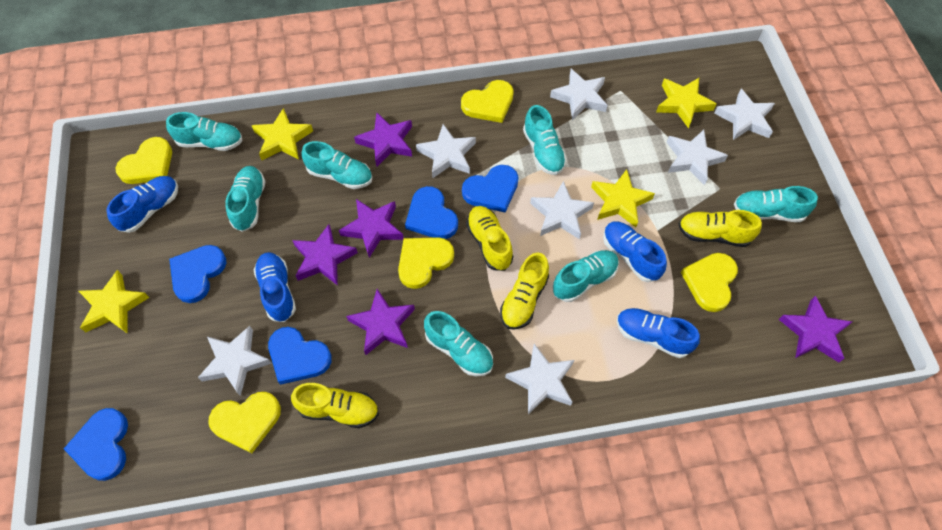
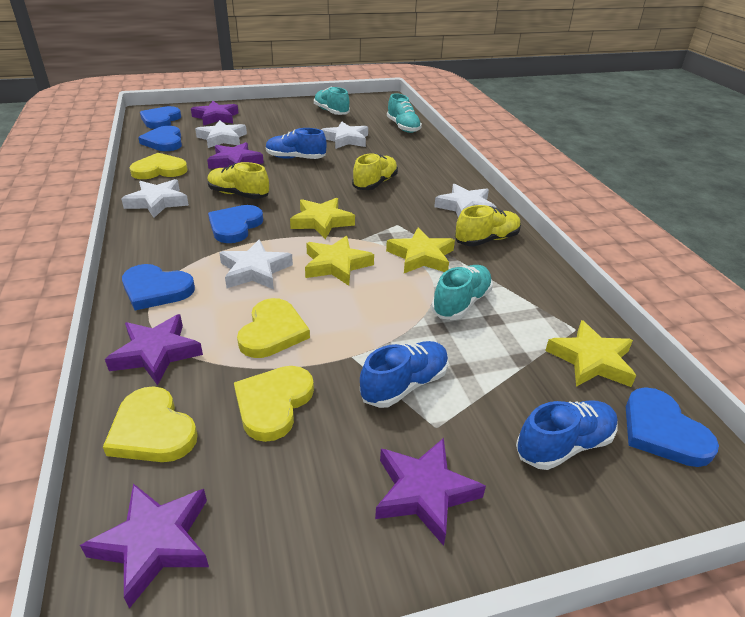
blue shoe: 4 -> 3
turquoise shoe: 7 -> 3
white star: 7 -> 5
yellow heart: 5 -> 4
yellow shoe: 4 -> 3

